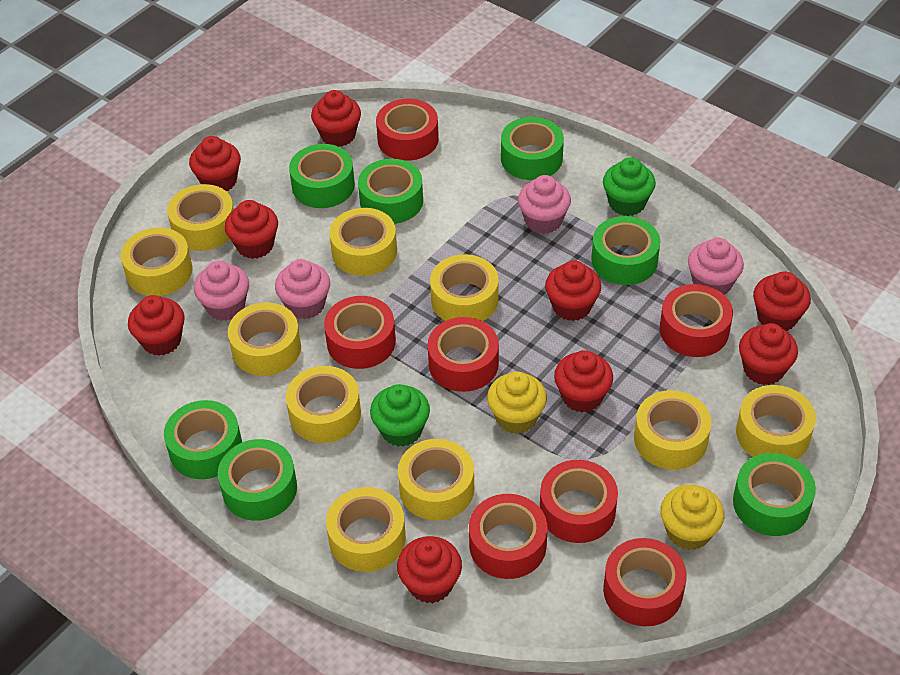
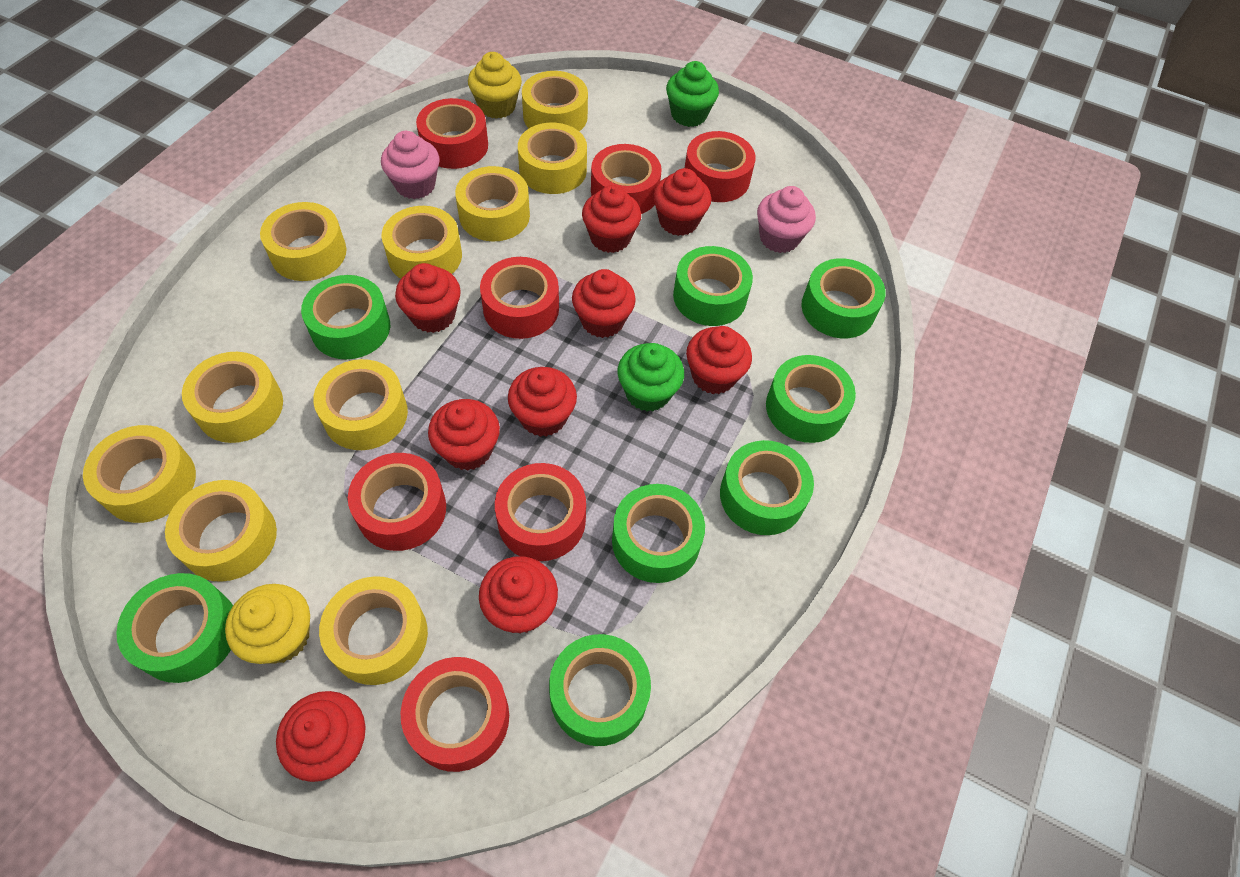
green tape: 7 -> 8
pink cupcake: 4 -> 2

